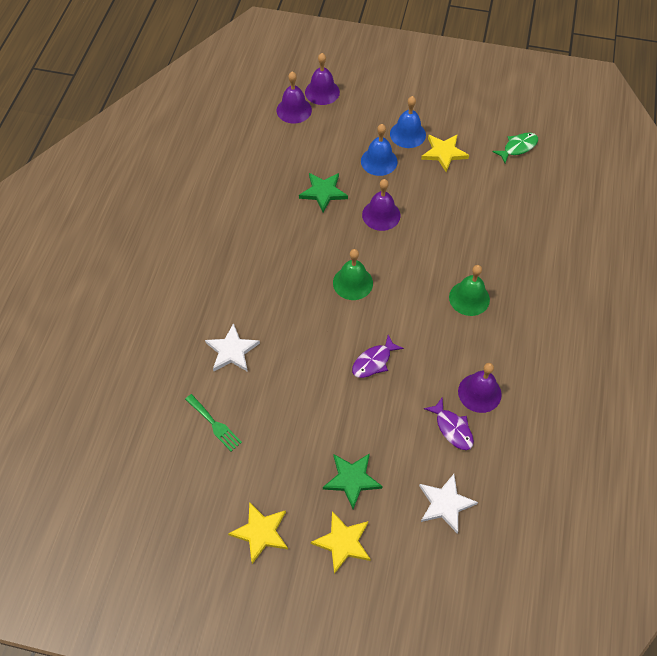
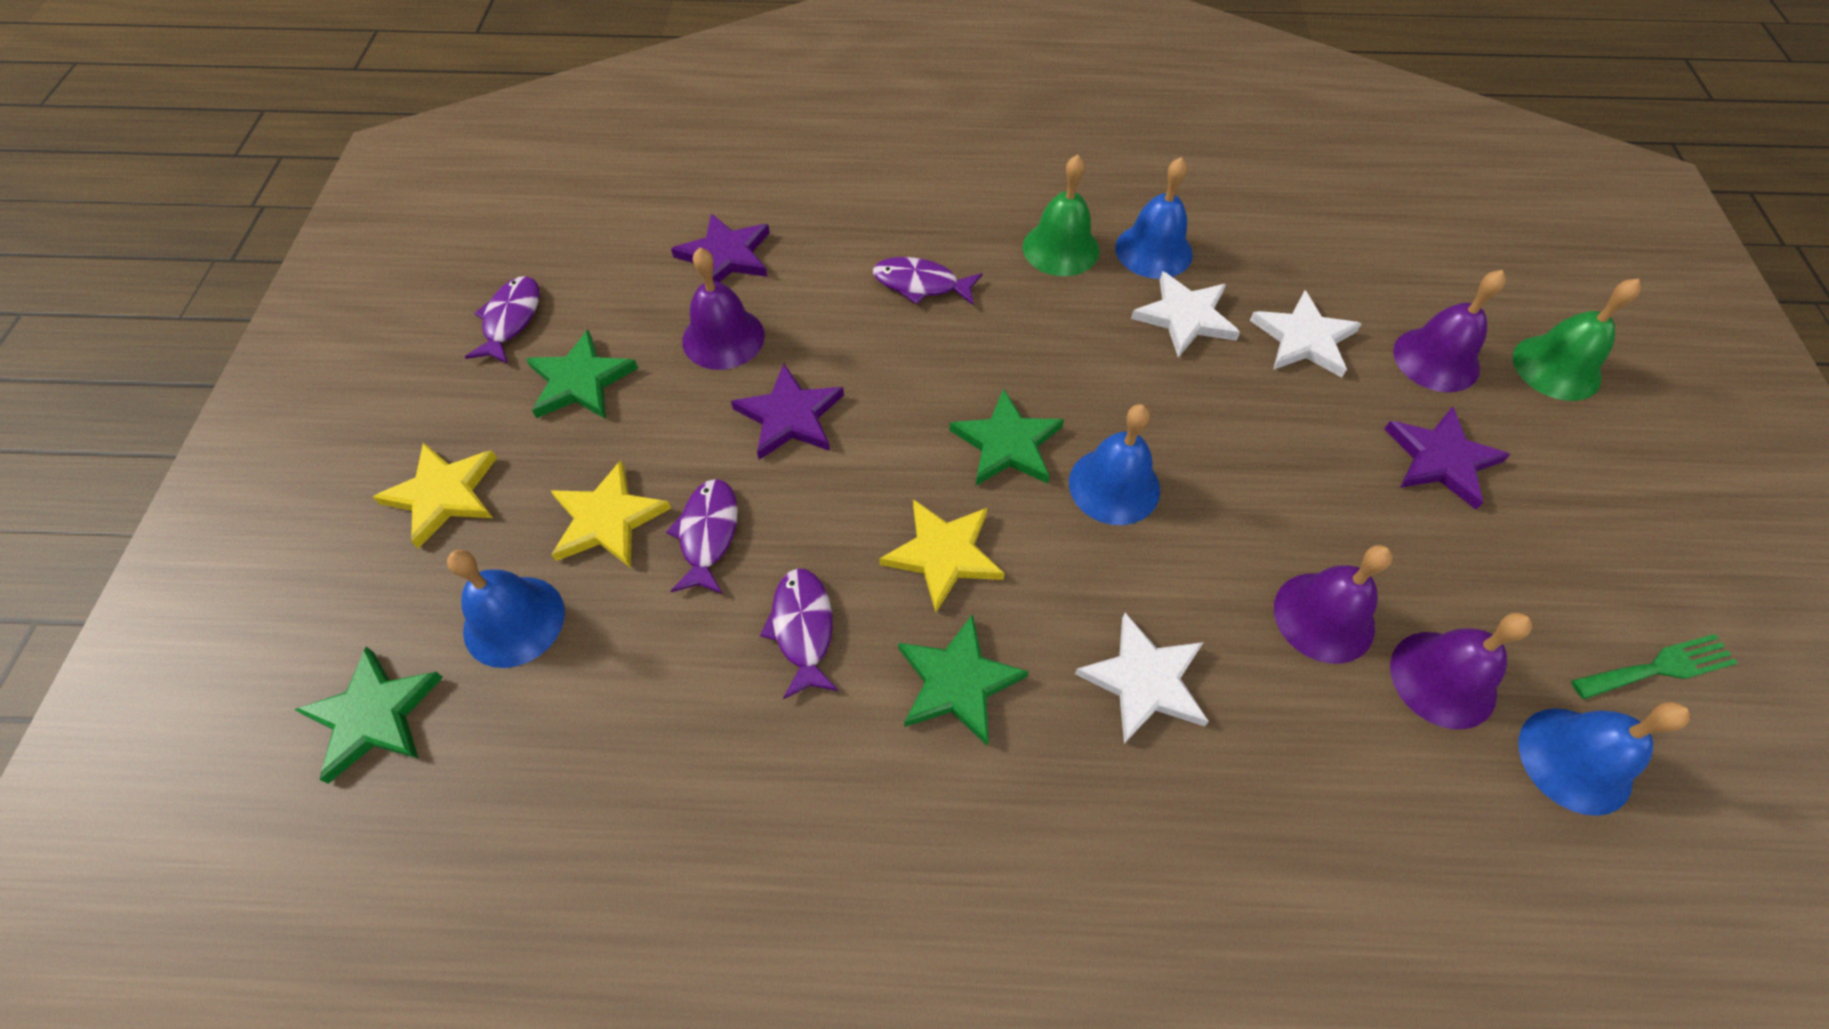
blue bell: 2 -> 4
green fish: 1 -> 0
green star: 2 -> 4
purple fish: 2 -> 4
purple star: 0 -> 3
white star: 2 -> 3

